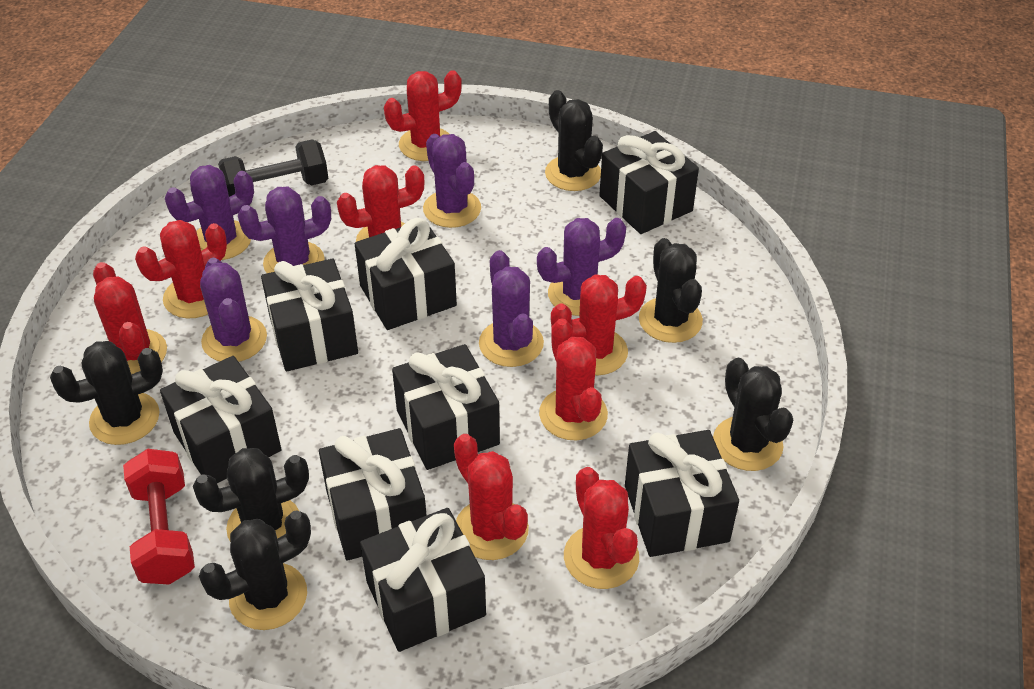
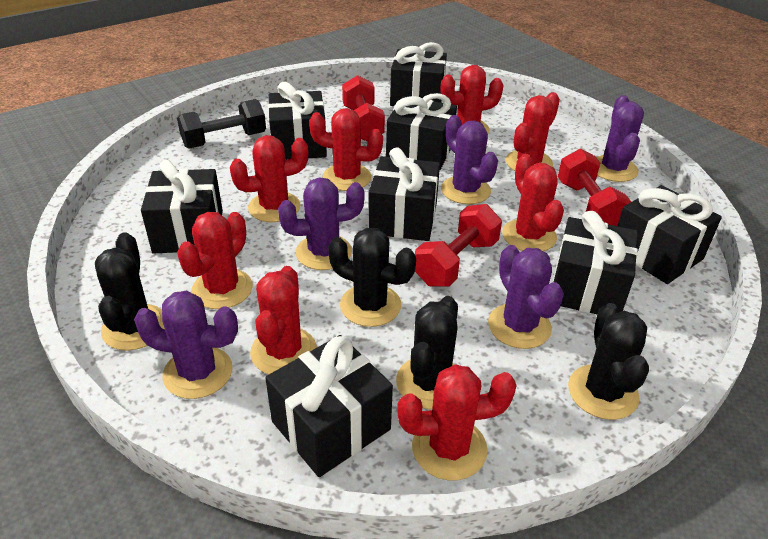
black cactus: 6 -> 4
purple cactus: 6 -> 5
red dumbbell: 1 -> 3

